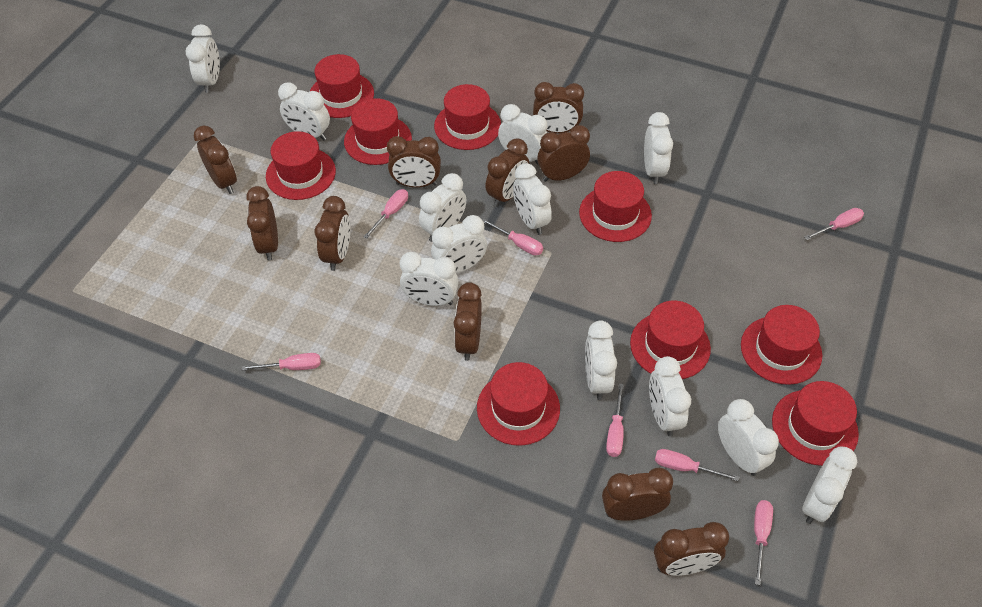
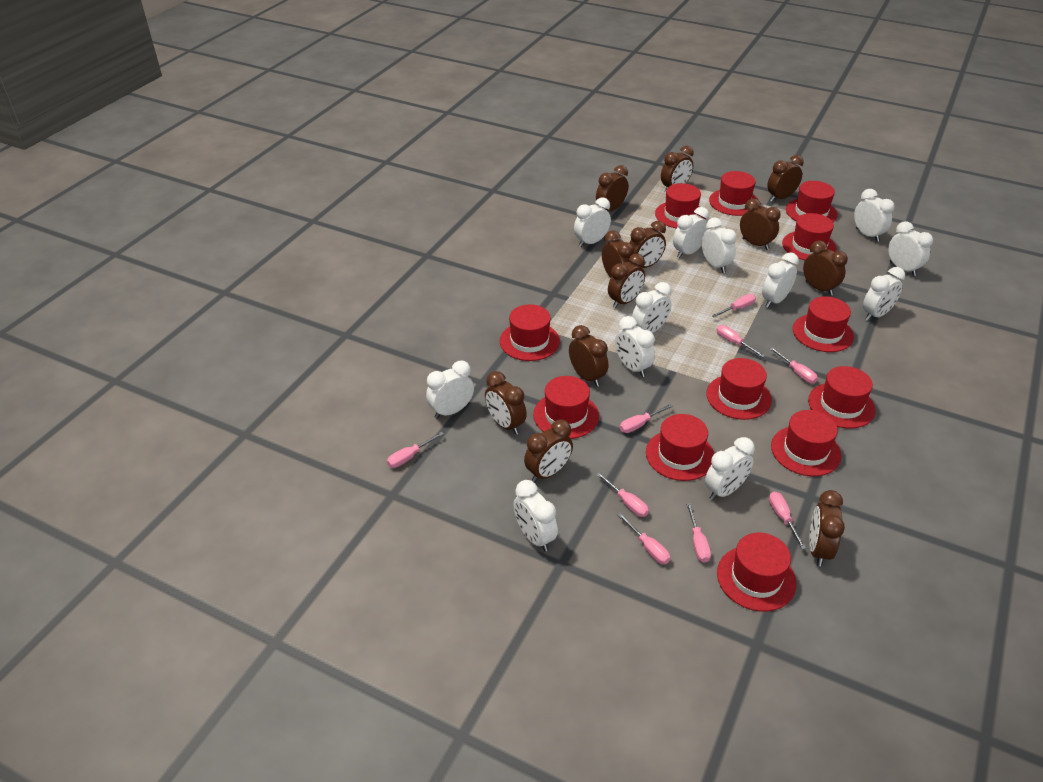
brown clock: 10 -> 12
pink screwdriver: 7 -> 9
red hat: 9 -> 12

